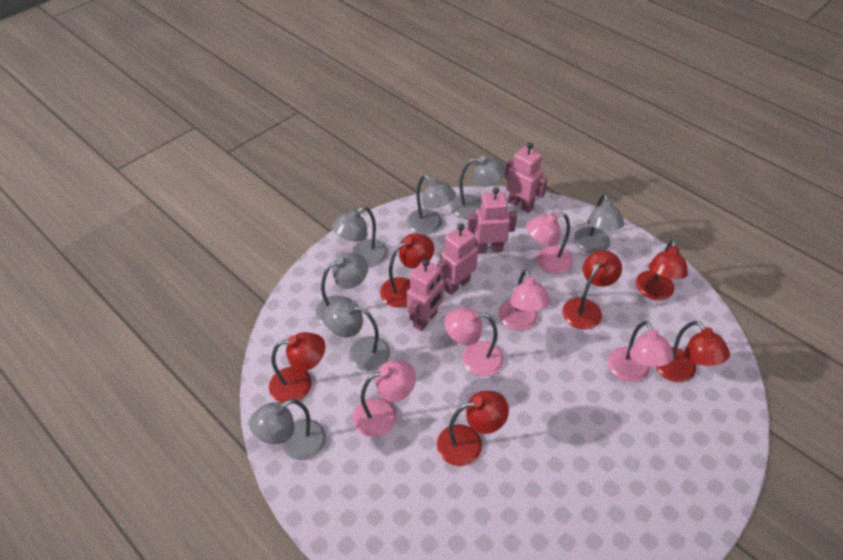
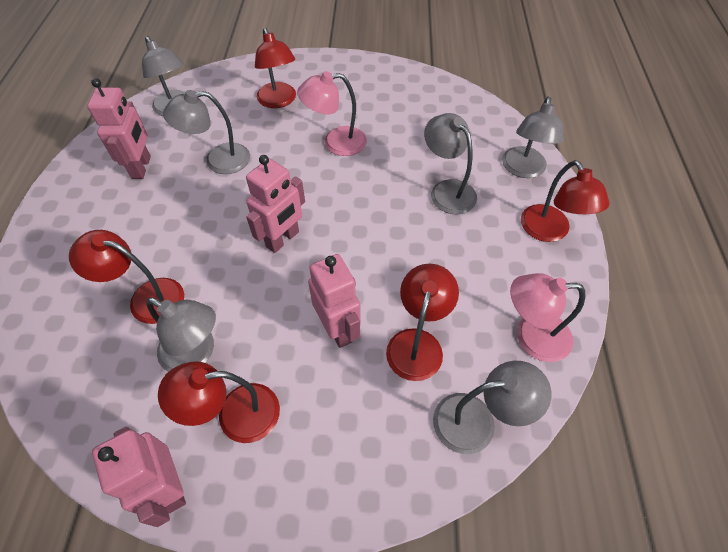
grey lamp: 7 -> 6
pink lamp: 5 -> 2
red lamp: 6 -> 5

